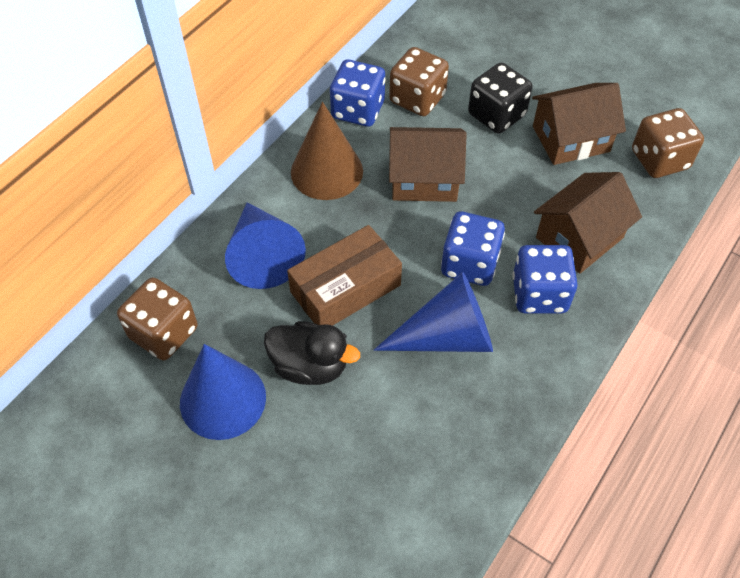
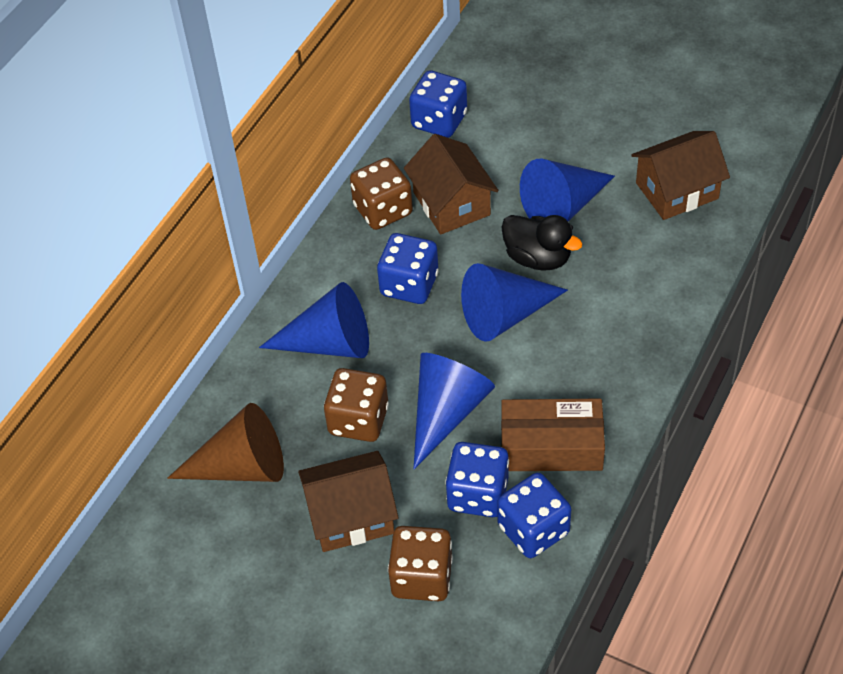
black dice: 1 -> 0
blue cone: 3 -> 4
blue dice: 3 -> 4

